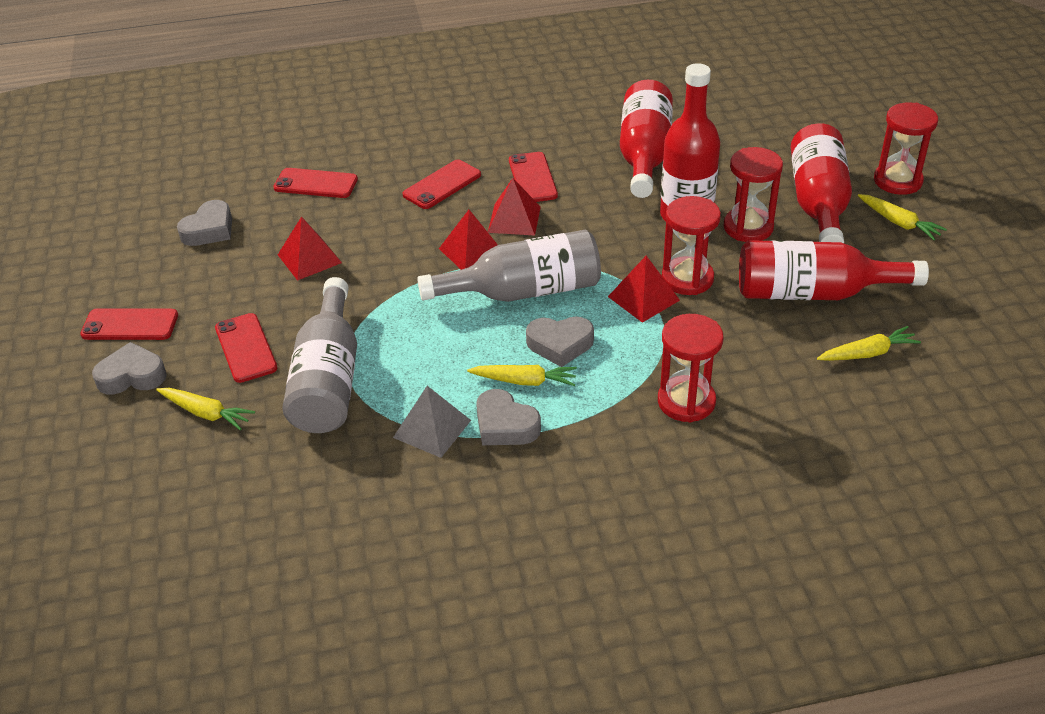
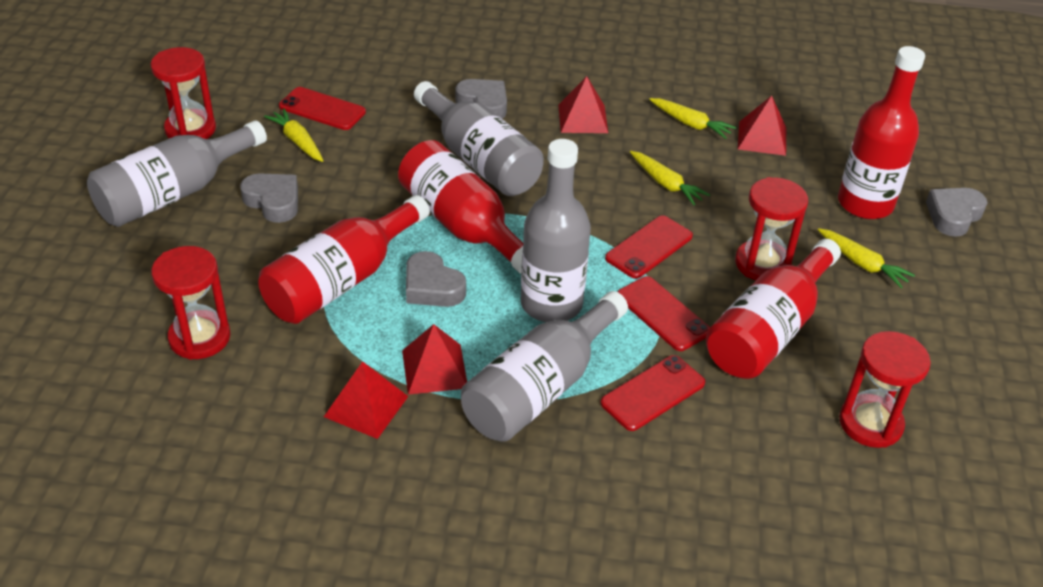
grey bottle: 2 -> 4
grey pyramid: 1 -> 0
red phone: 5 -> 4

